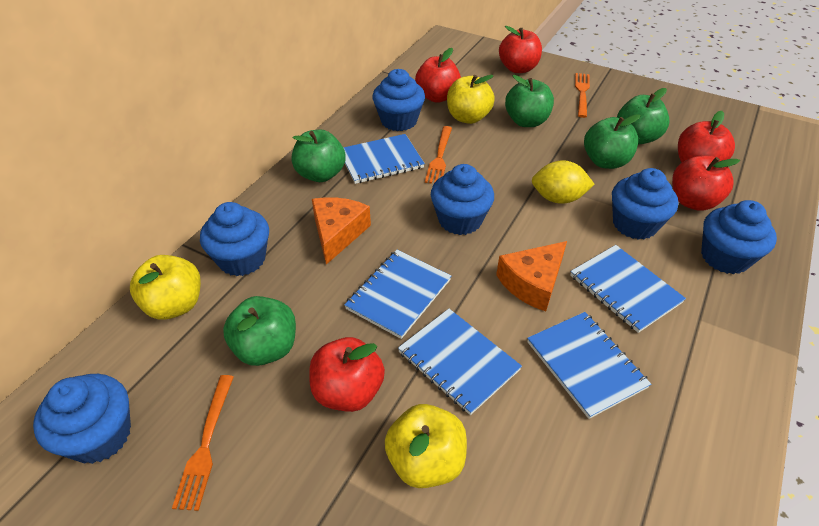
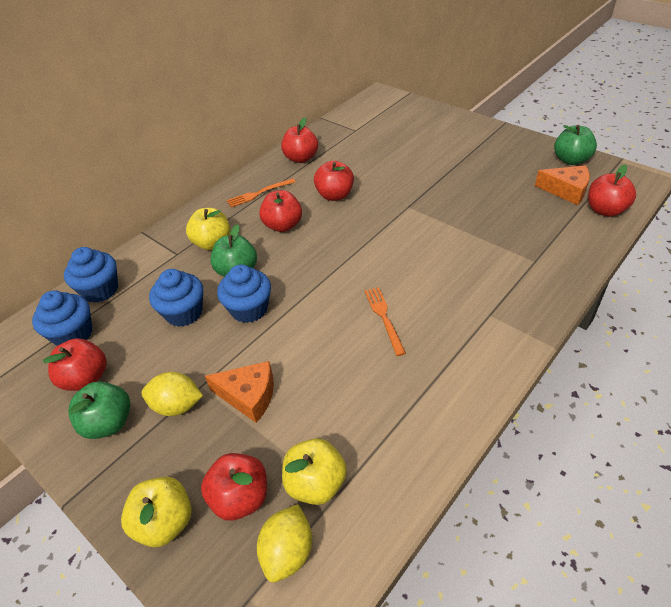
blue cupcake: 6 -> 4
blue notebook: 5 -> 0
green apple: 5 -> 3
orange fork: 3 -> 2
red apple: 5 -> 6
yellow lemon: 1 -> 2

